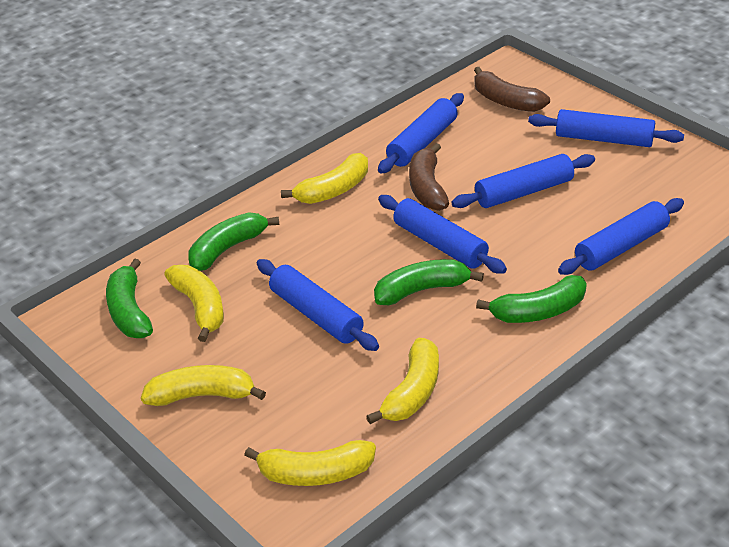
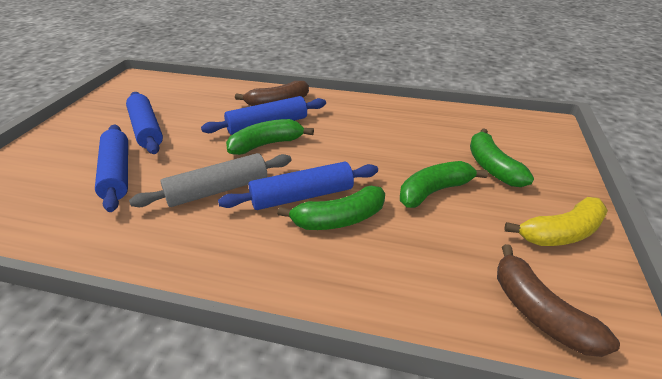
blue rolling pin: 6 -> 4
grey rolling pin: 0 -> 1
yellow banana: 5 -> 1

